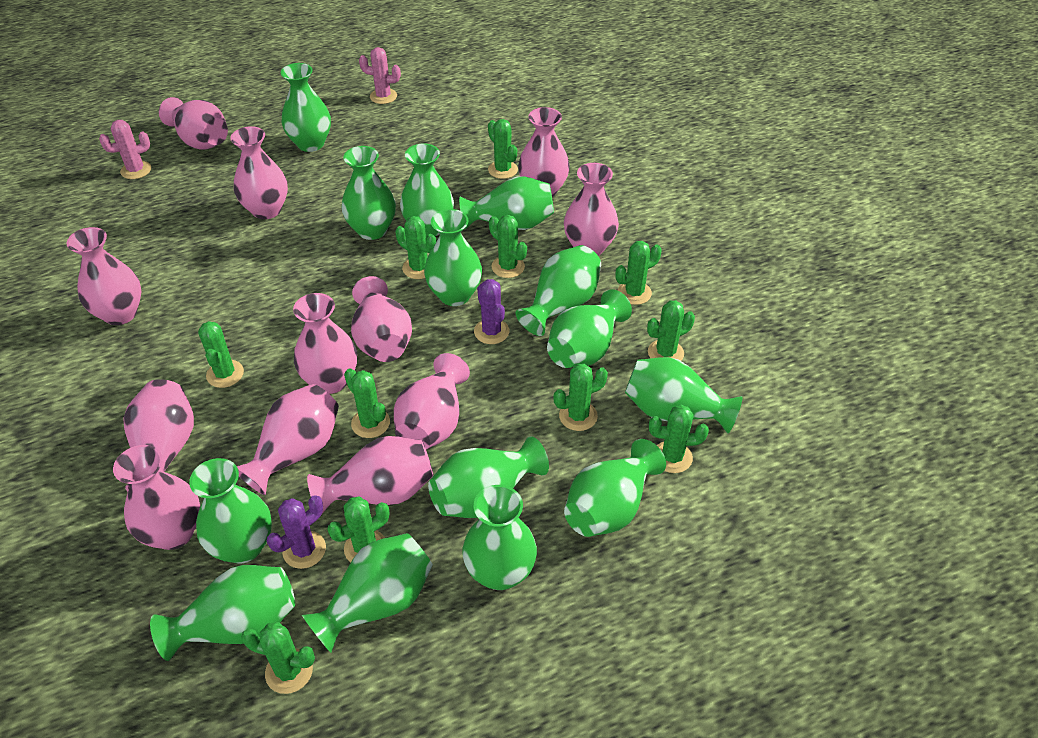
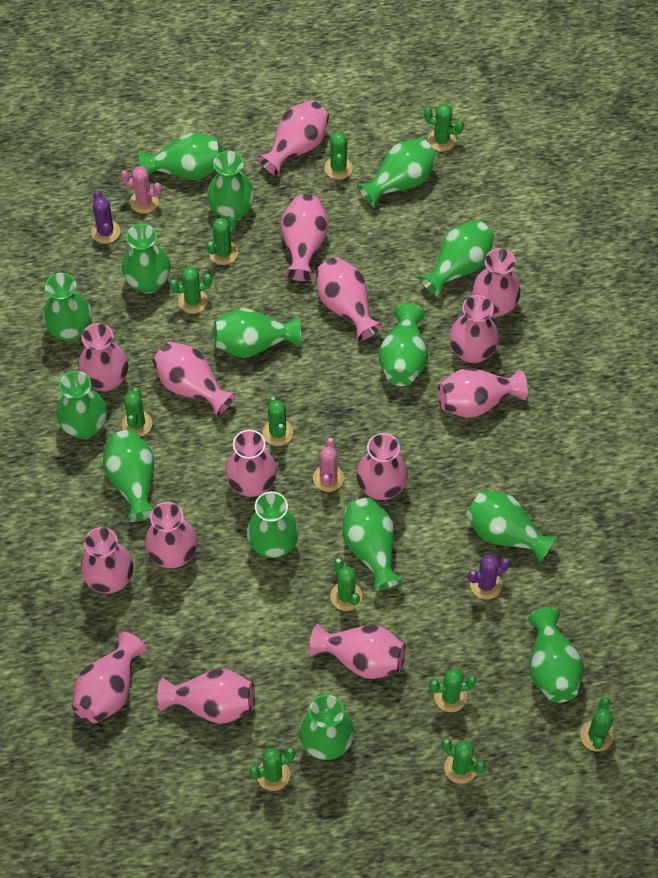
green vase: 14 -> 15
pink vase: 12 -> 15

